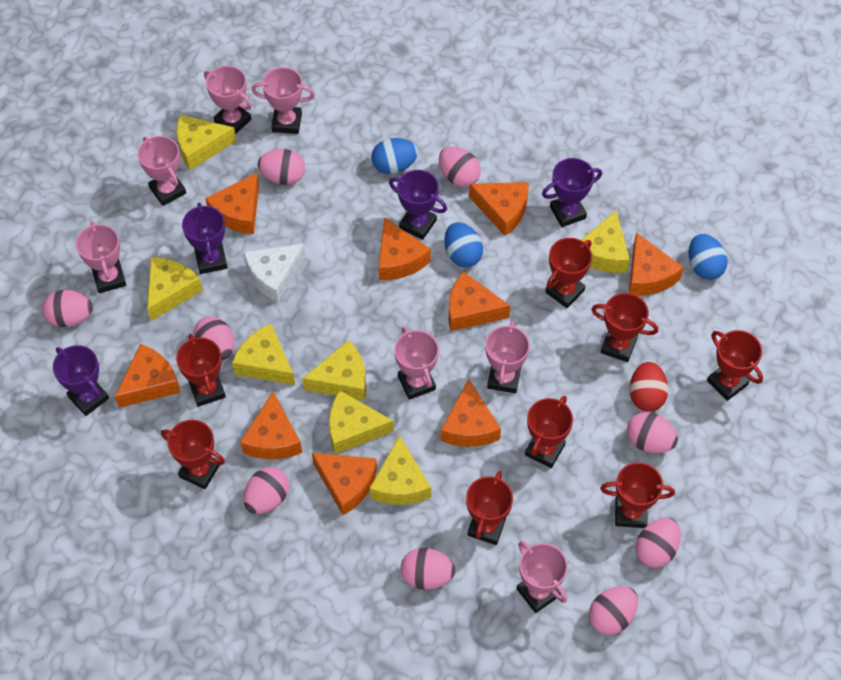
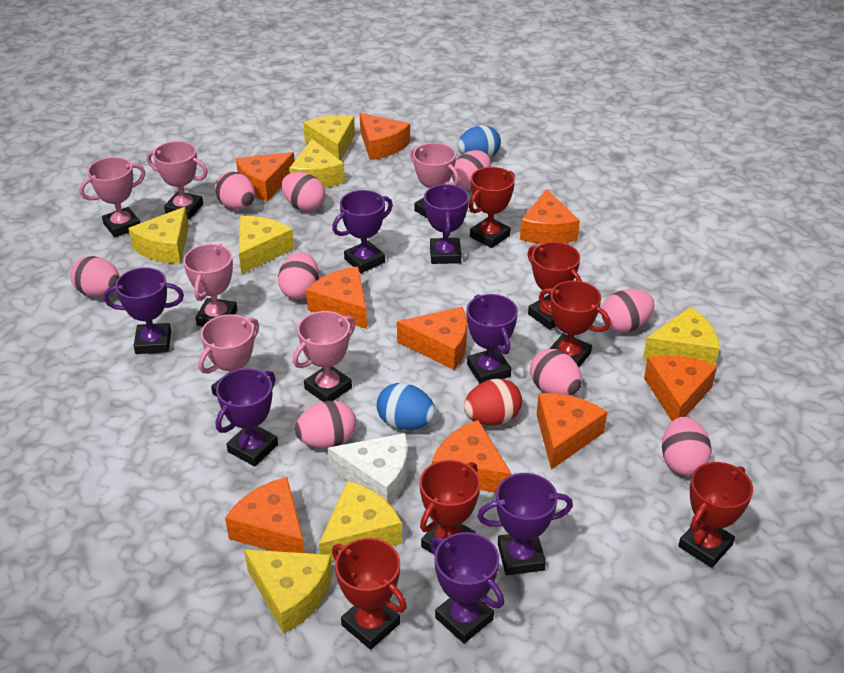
blue egg: 3 -> 2
pink trophy: 7 -> 6
purple trophy: 4 -> 7
red trophy: 8 -> 6

